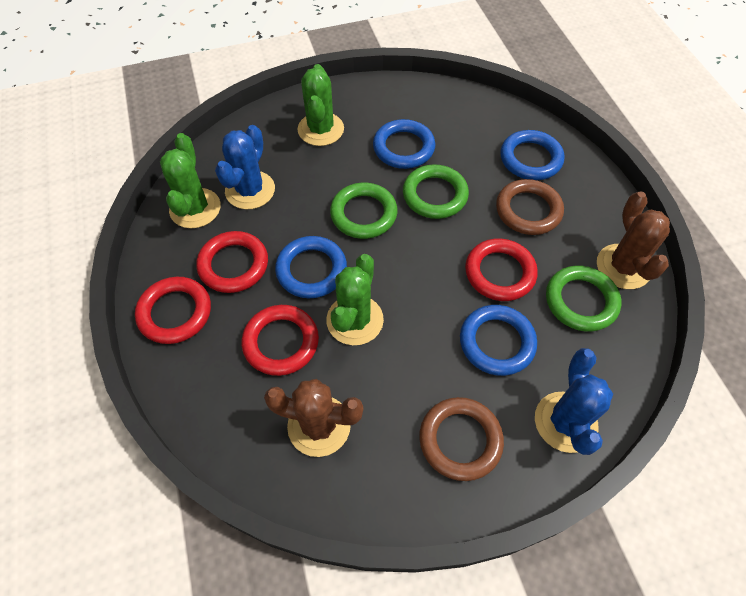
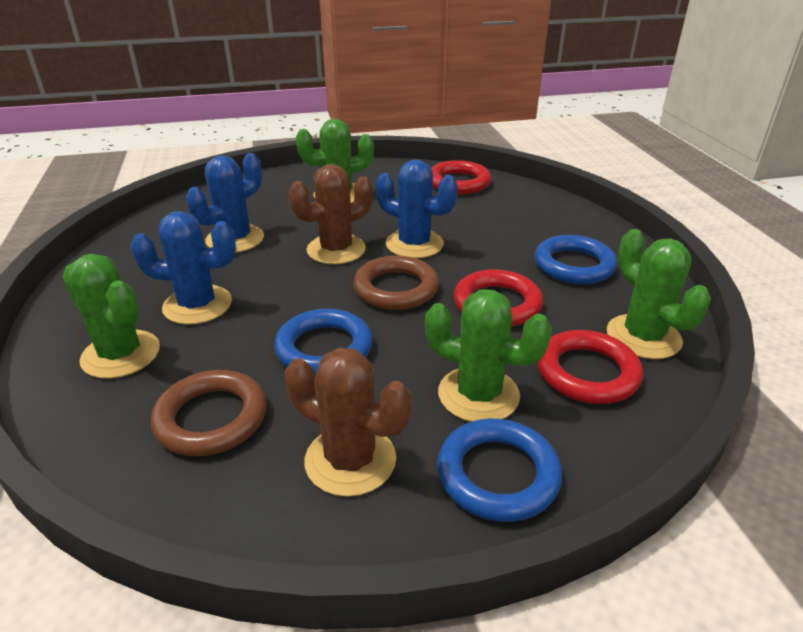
blue cactus: 2 -> 3
blue ring: 4 -> 3
green cactus: 3 -> 4
green ring: 3 -> 0
red ring: 4 -> 3

